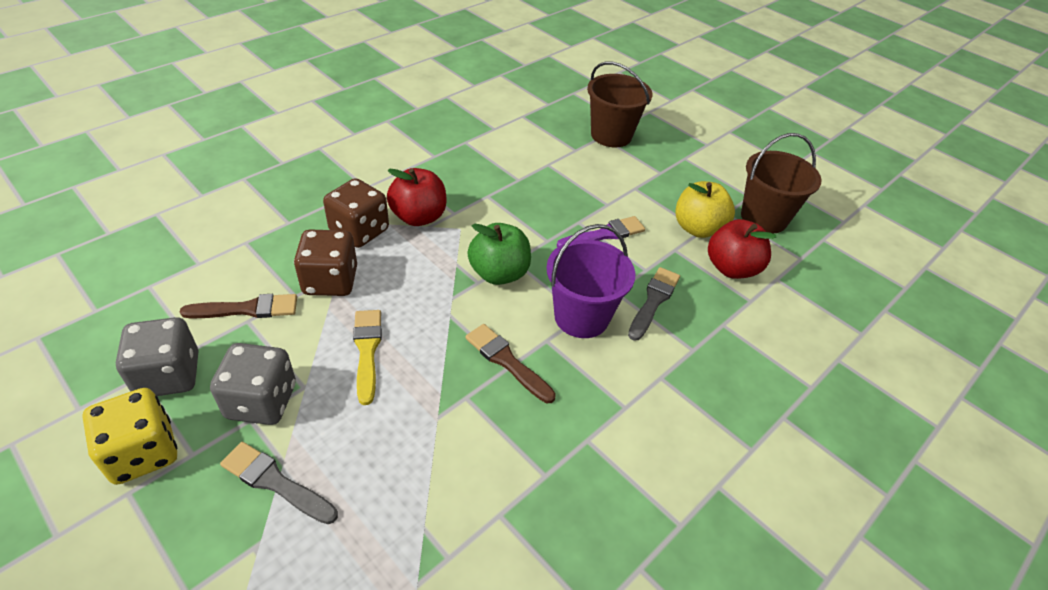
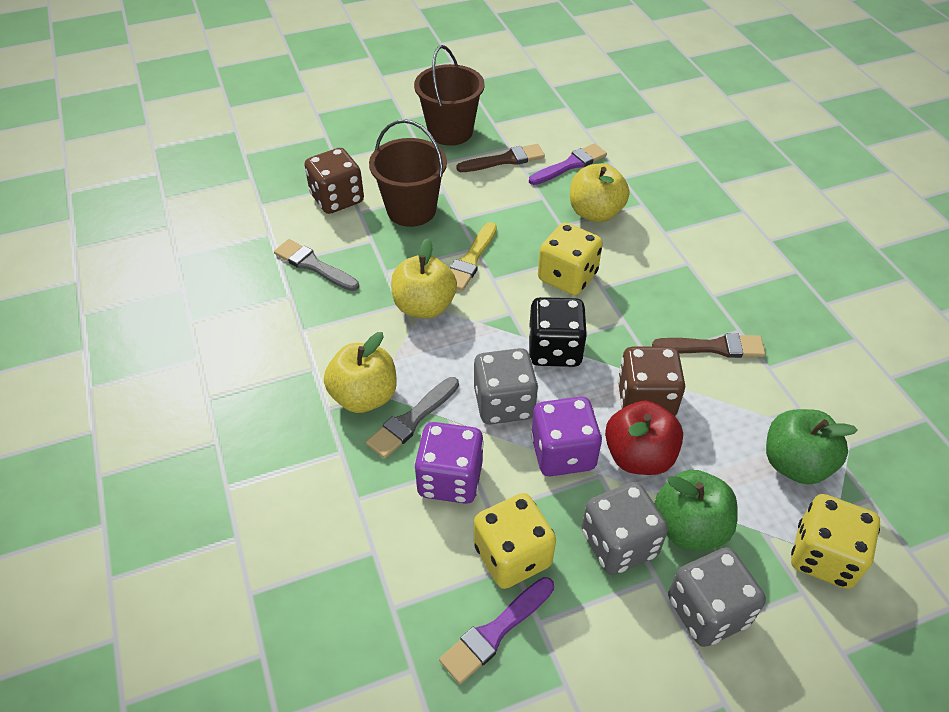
black dice: 0 -> 1
green apple: 1 -> 2
grey dice: 2 -> 3
purple brush: 1 -> 2
purple bucket: 1 -> 0
purple dice: 0 -> 2
red apple: 2 -> 1
yellow apple: 1 -> 3
yellow dice: 1 -> 3

